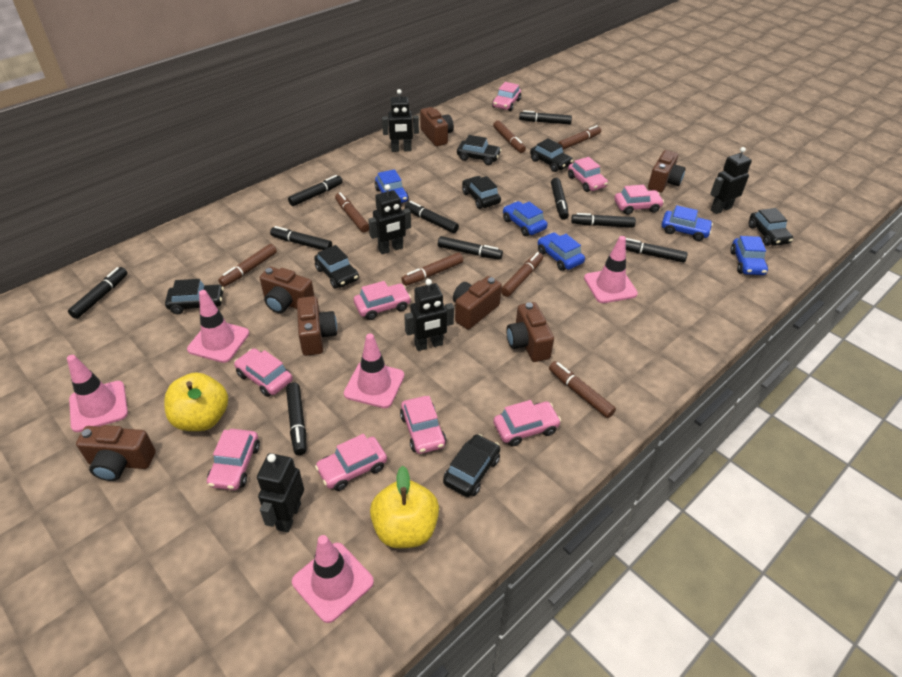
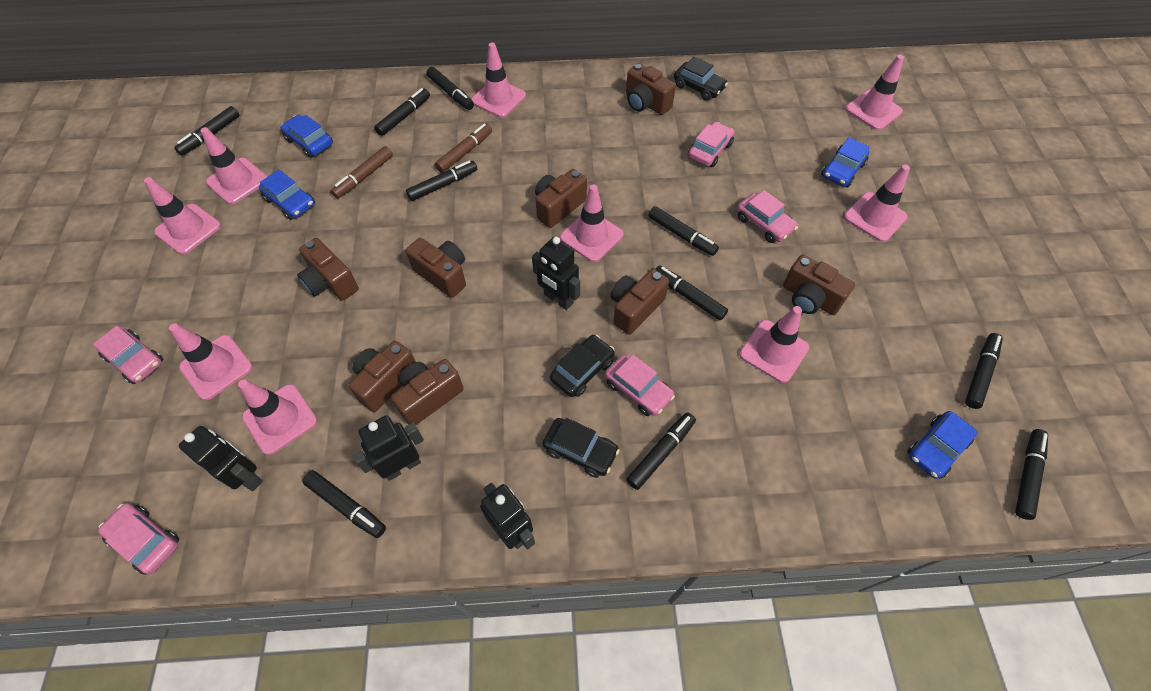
black car: 7 -> 3
black robot: 5 -> 4
blue car: 5 -> 4
brown camera: 7 -> 8
brown marker: 7 -> 2
pink car: 9 -> 5
pink traffic cone: 5 -> 9
yellow apple: 2 -> 0

